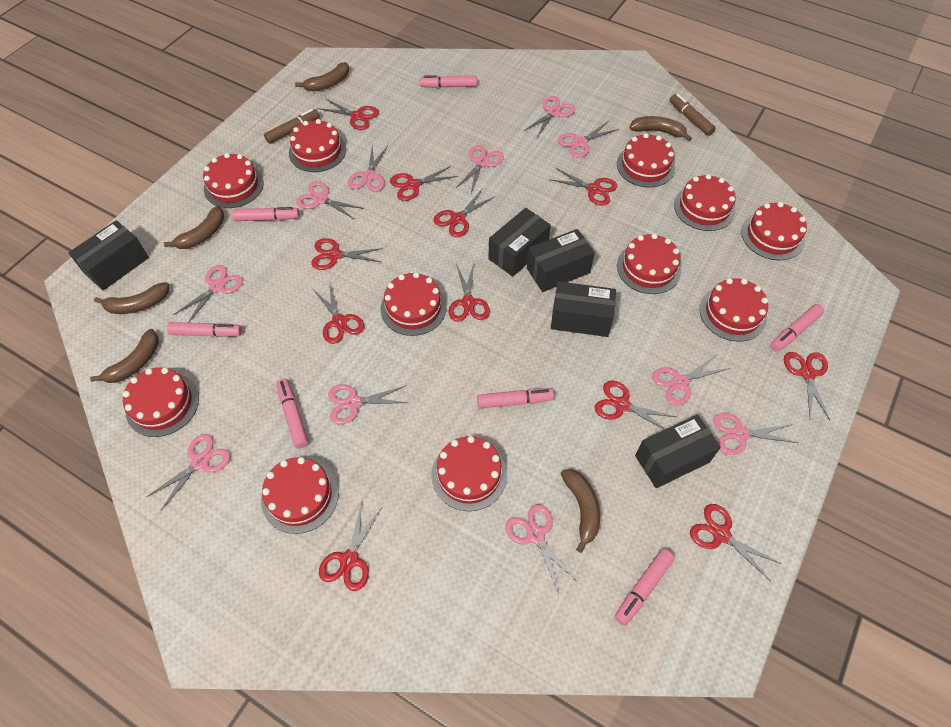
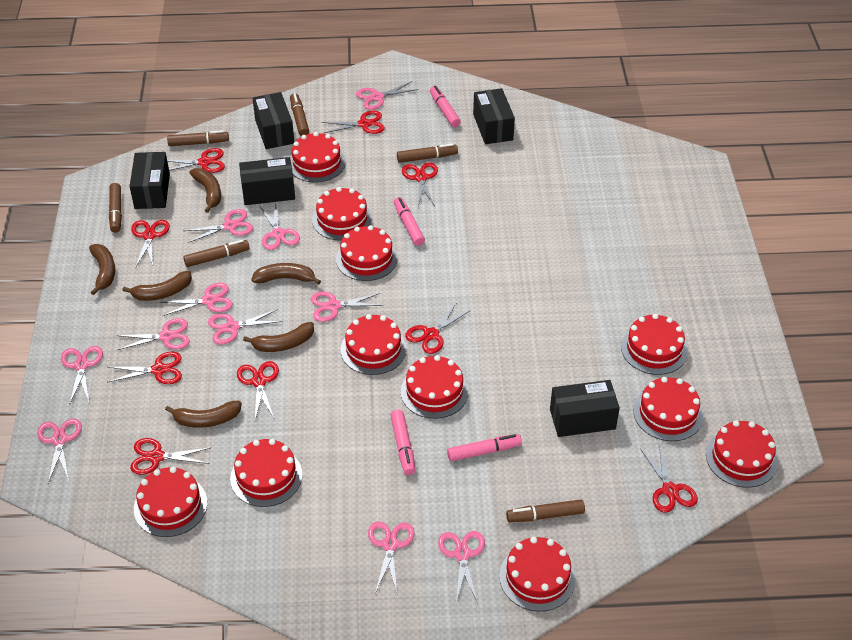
brown marker: 2 -> 6
pink marker: 7 -> 4
red scissors: 11 -> 9

